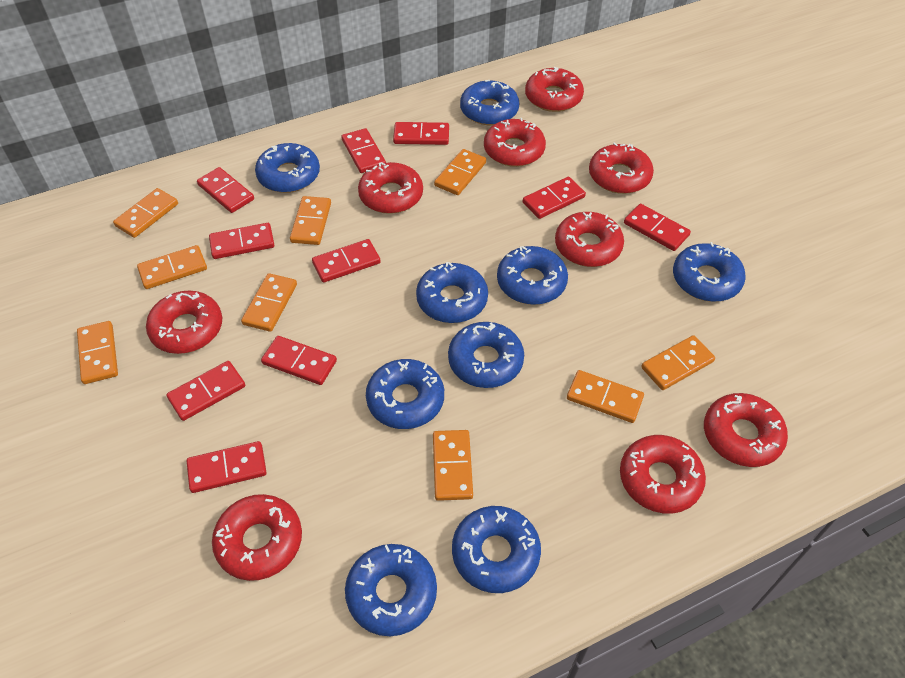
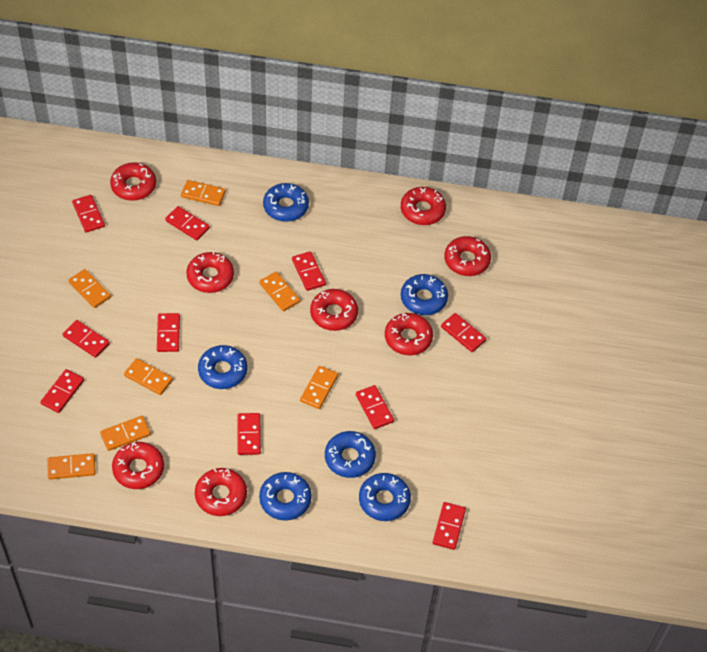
blue donut: 9 -> 6
orange domino: 9 -> 7
red donut: 9 -> 8

